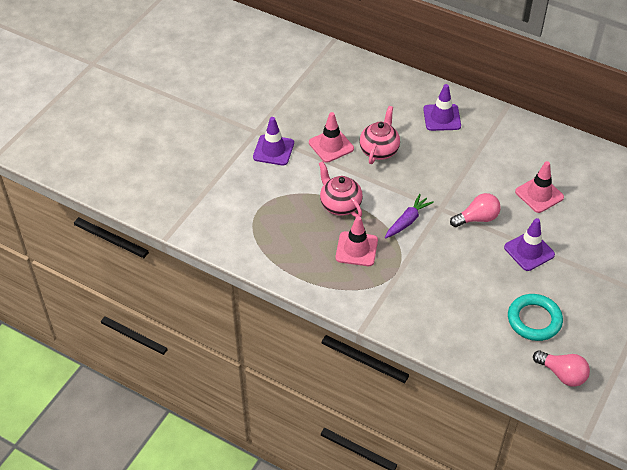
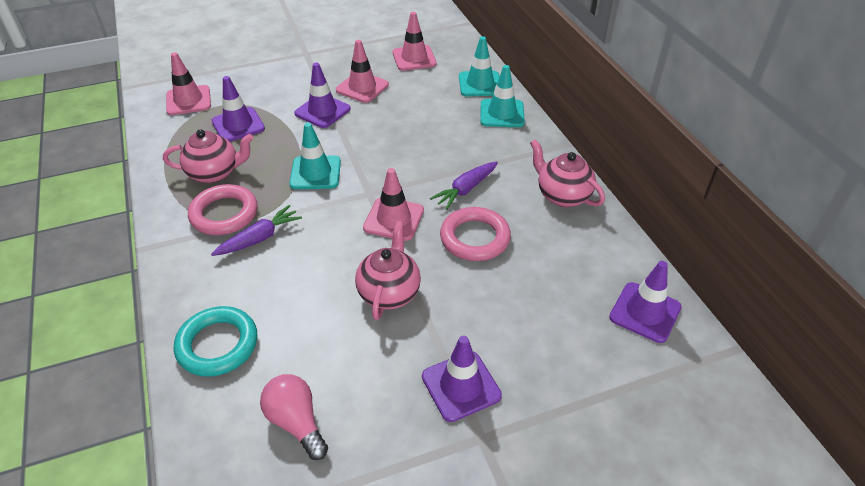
pink light bulb: 2 -> 1
pink ring: 0 -> 2
pink teapot: 2 -> 3
pink traffic cone: 3 -> 4
purple carrot: 1 -> 2
purple traffic cone: 3 -> 4
turquoise traffic cone: 0 -> 3

